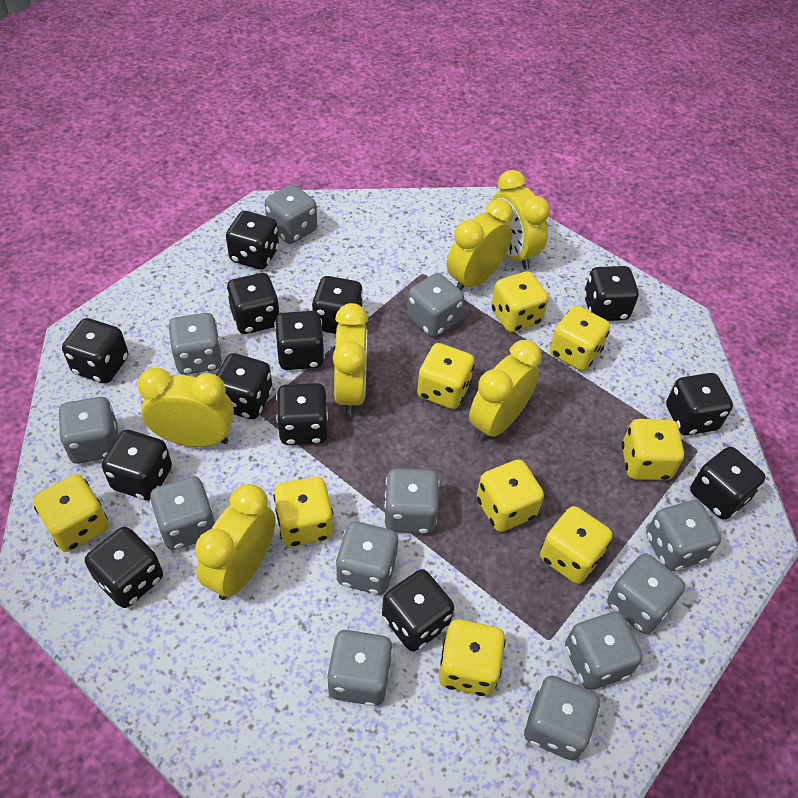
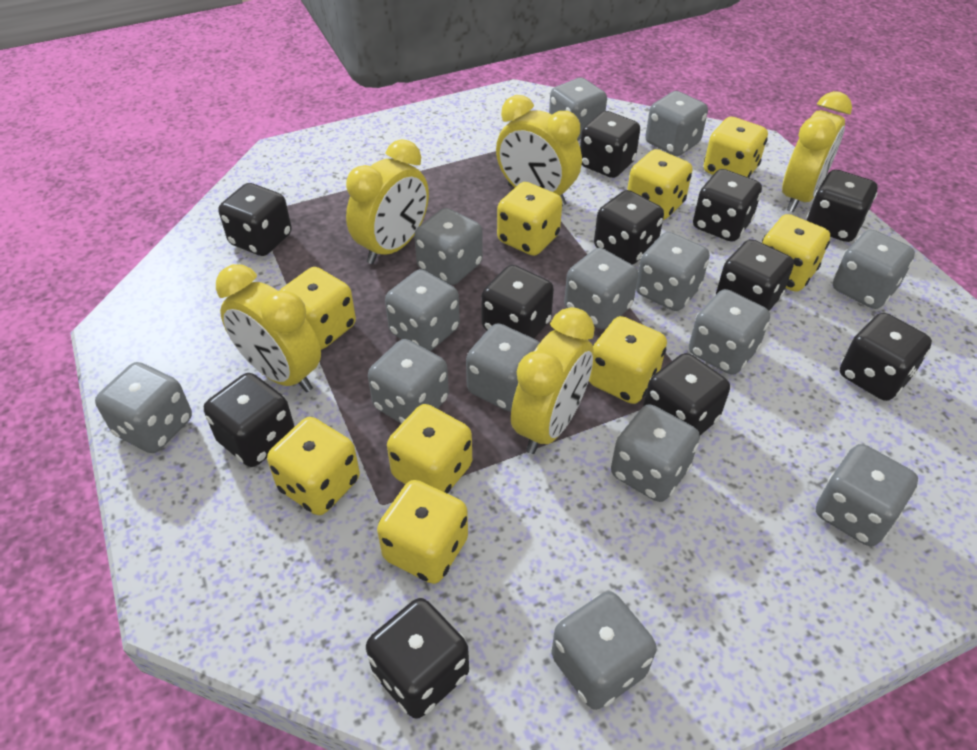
black dice: 13 -> 11
grey dice: 12 -> 14
yellow clock: 6 -> 5

